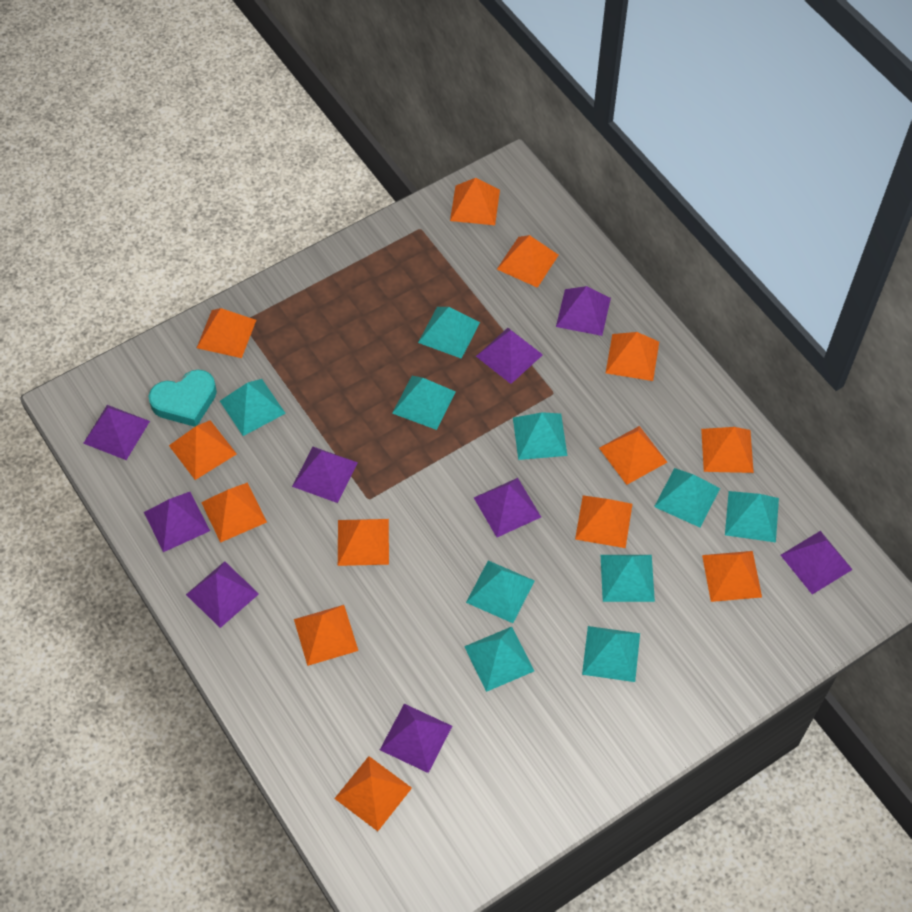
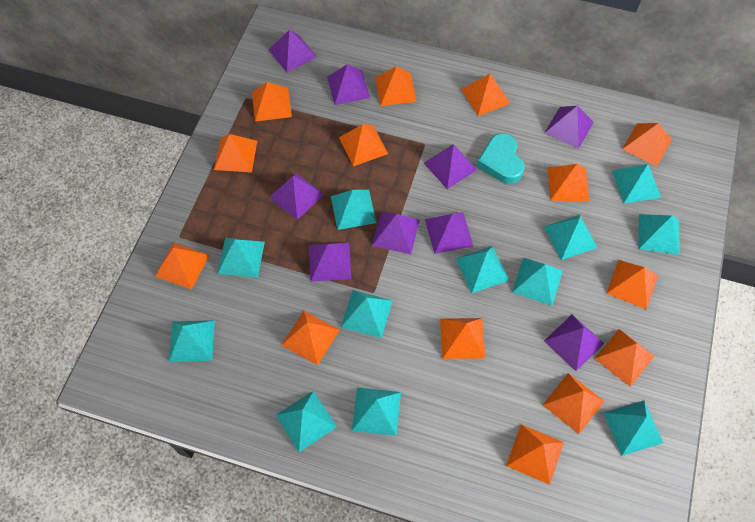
orange pyramid: 13 -> 14
turquoise pyramid: 10 -> 12

